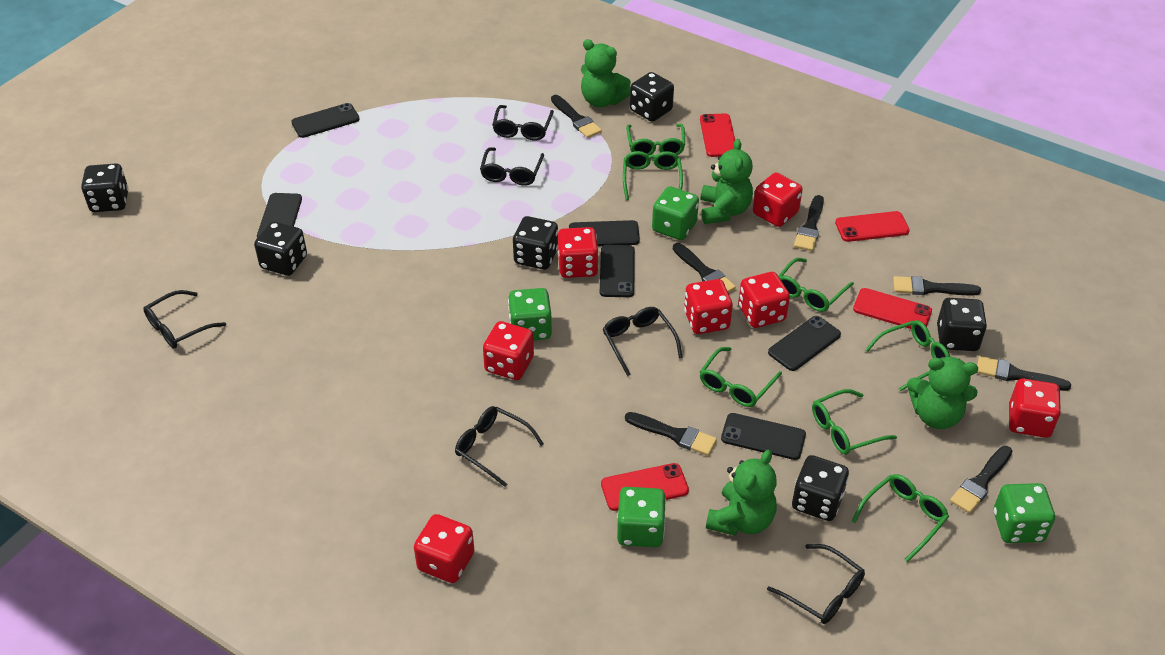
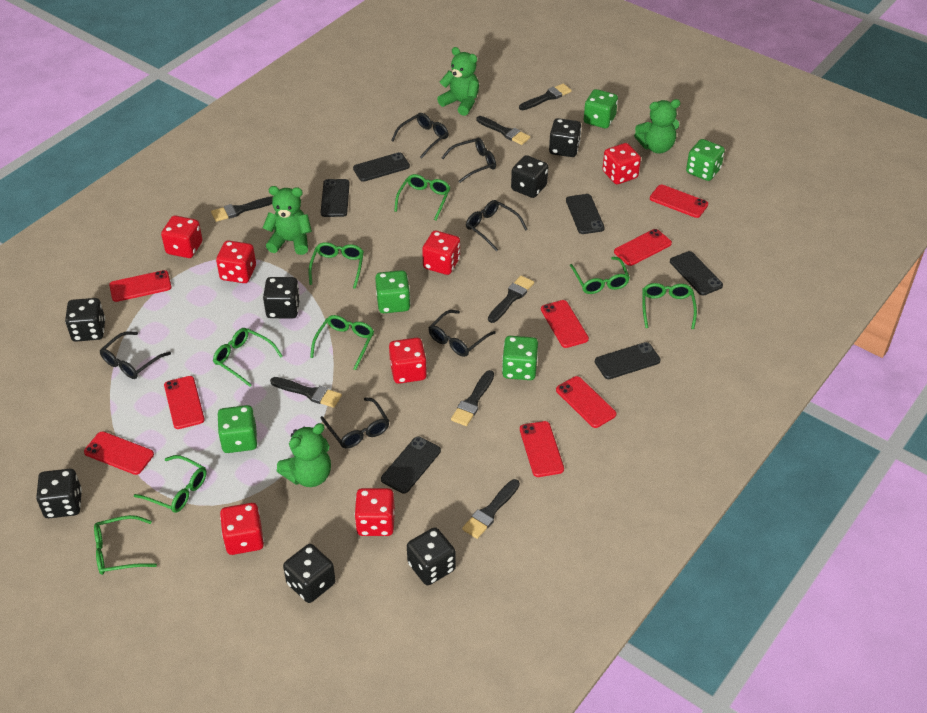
black dice: 6 -> 7
green dice: 4 -> 5
green glasses: 7 -> 8
red phone: 4 -> 8

